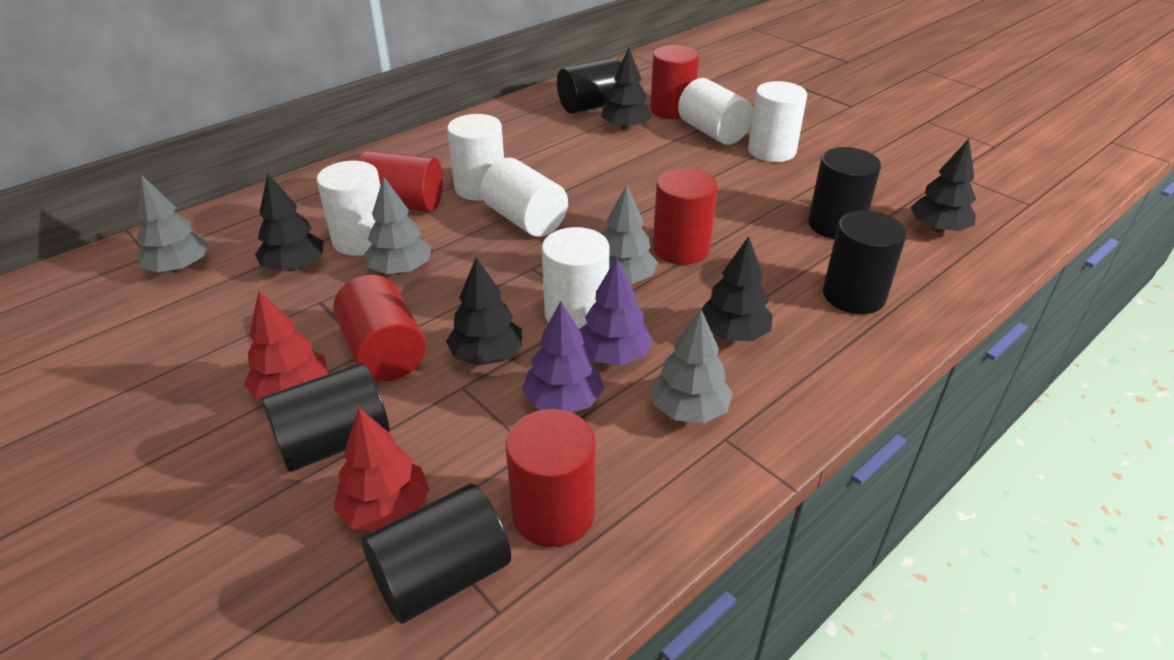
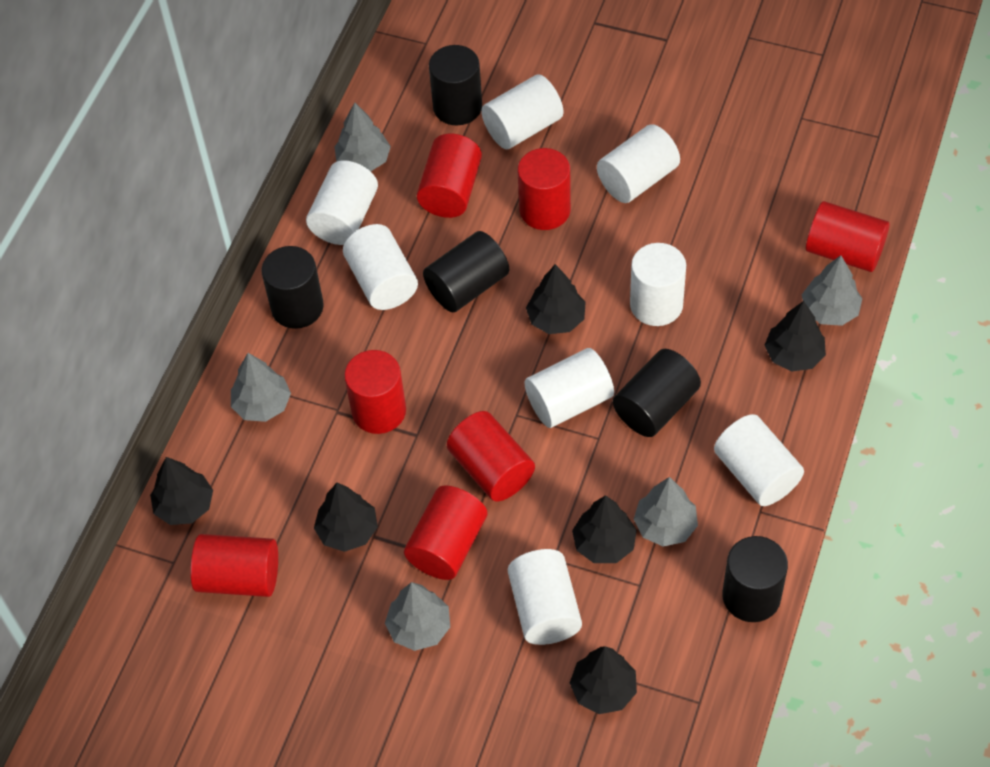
black tree: 5 -> 6
grey tree: 4 -> 5
purple tree: 2 -> 0
red cylinder: 5 -> 7
red tree: 2 -> 0
white cylinder: 6 -> 8

